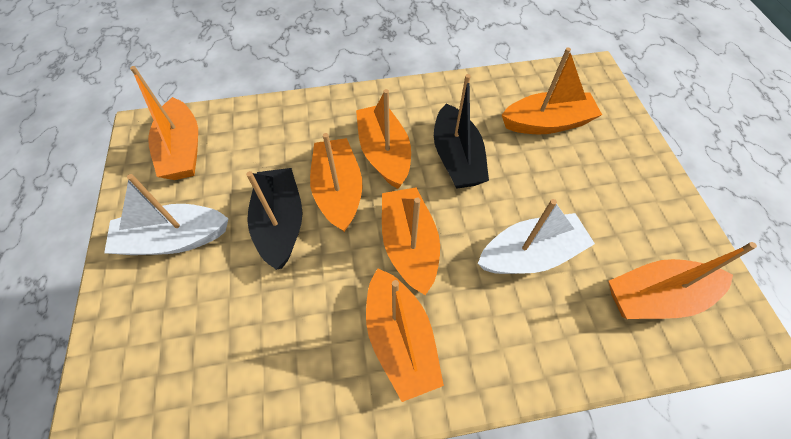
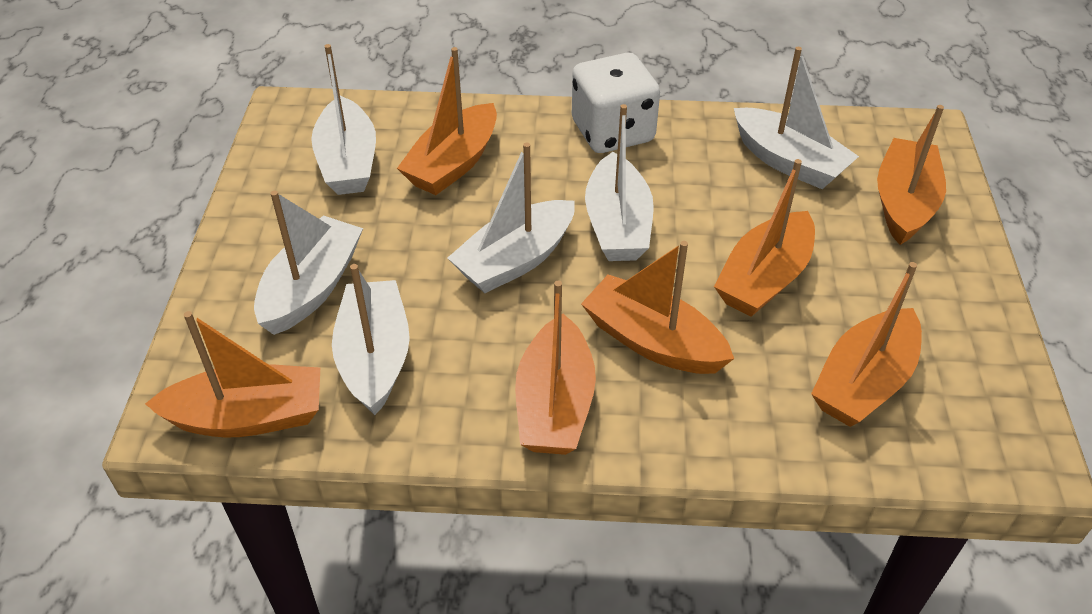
black boat: 2 -> 0
white boat: 2 -> 6
white dice: 0 -> 1

